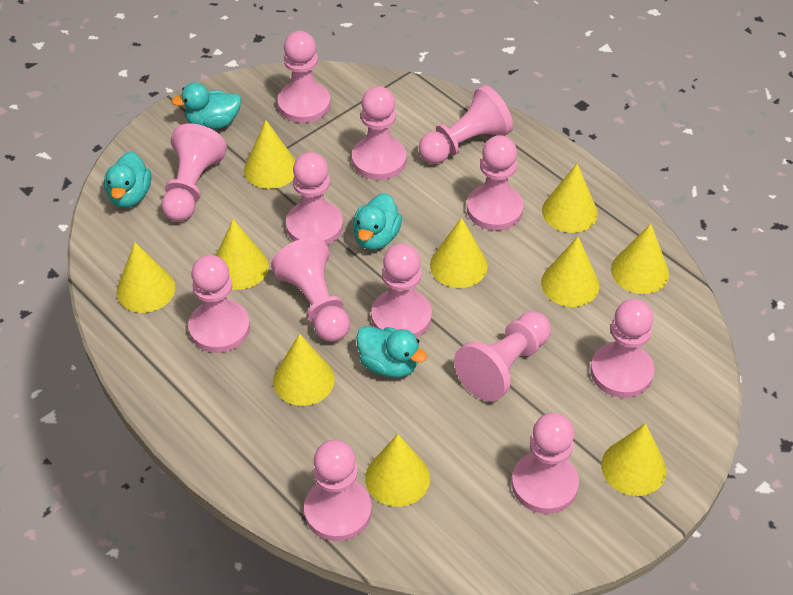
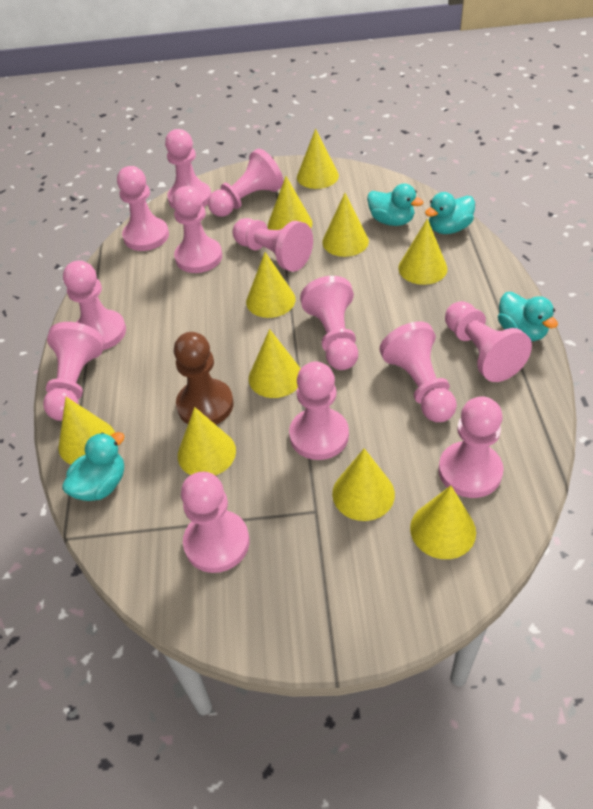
brown pawn: 0 -> 1

